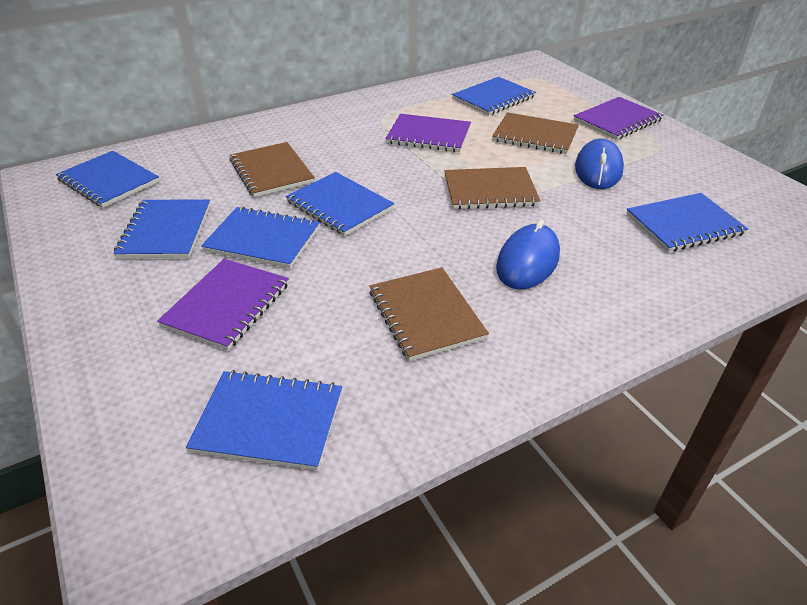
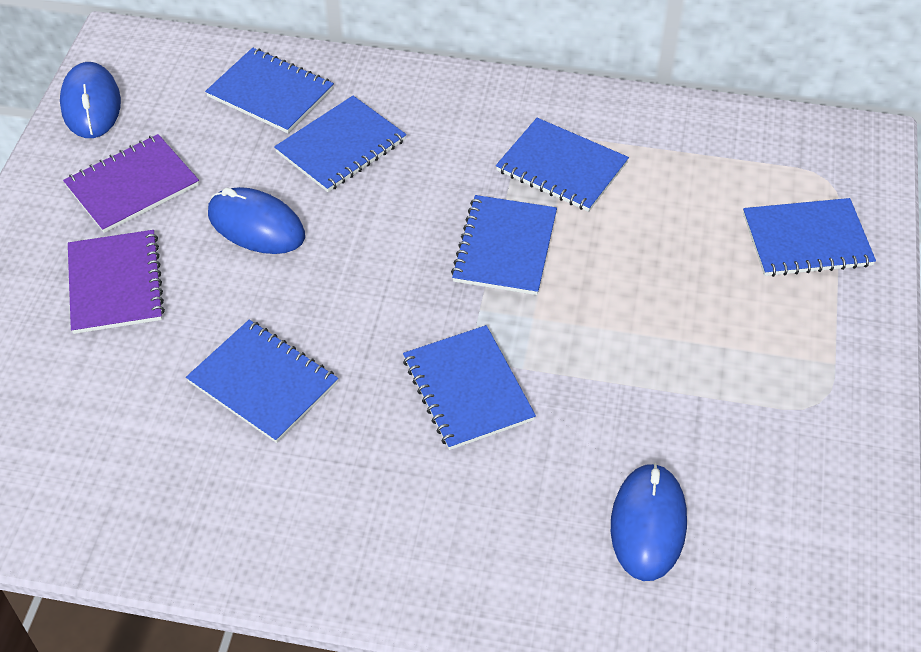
blue mouse: 2 -> 3
brown notebook: 4 -> 0
purple notebook: 3 -> 2

